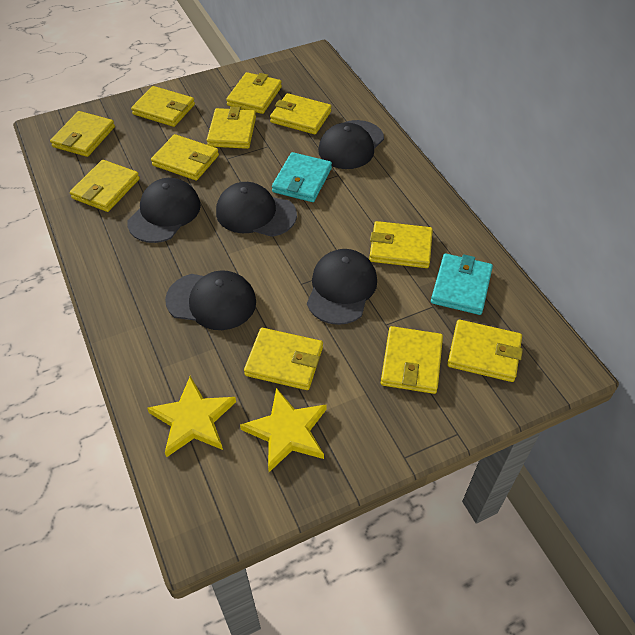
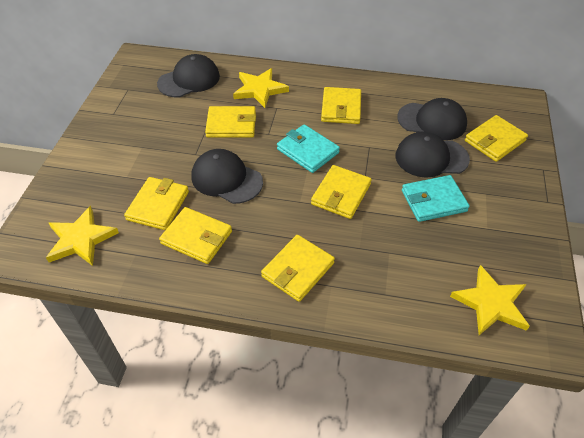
black cap: 5 -> 4
yellow star: 2 -> 3
yellow wallet: 11 -> 7

